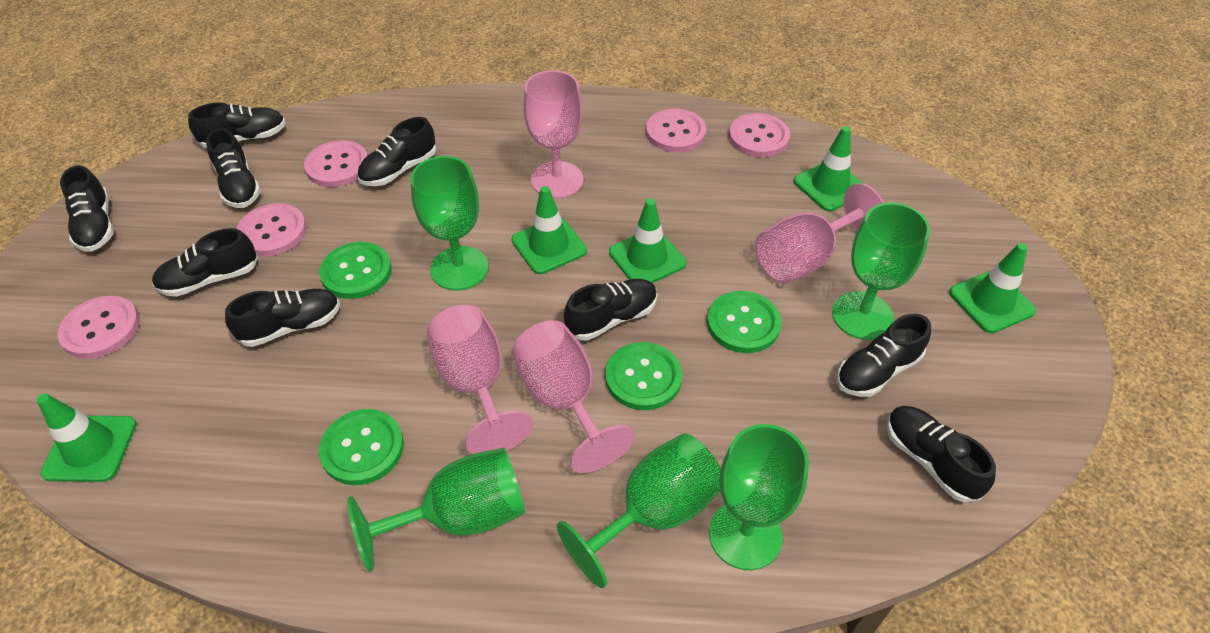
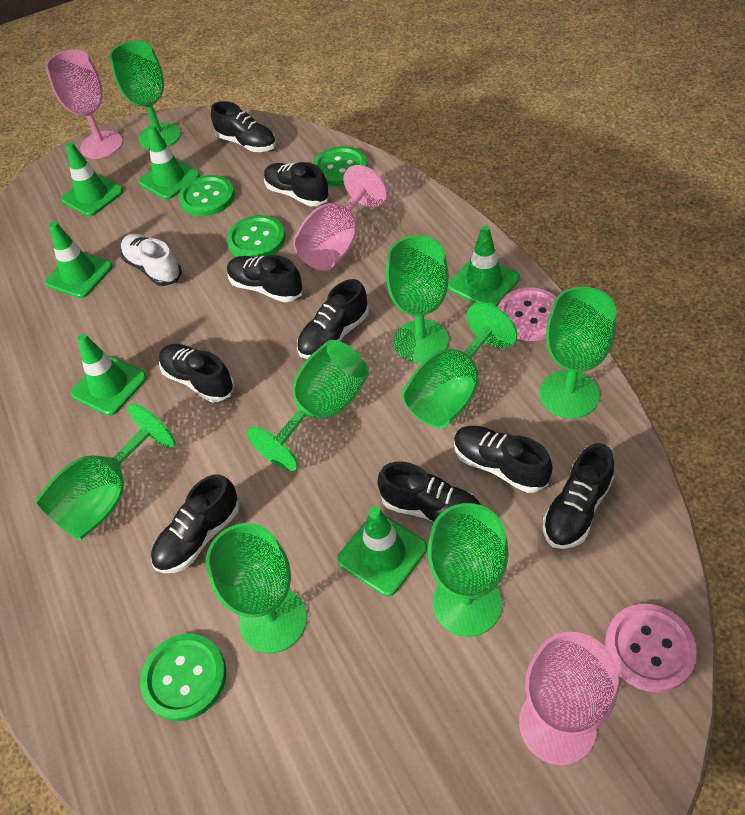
green goblet: 5 -> 8
green traffic cone: 5 -> 6
pink button: 5 -> 2
pink goblet: 4 -> 3
white shoe: 0 -> 1

